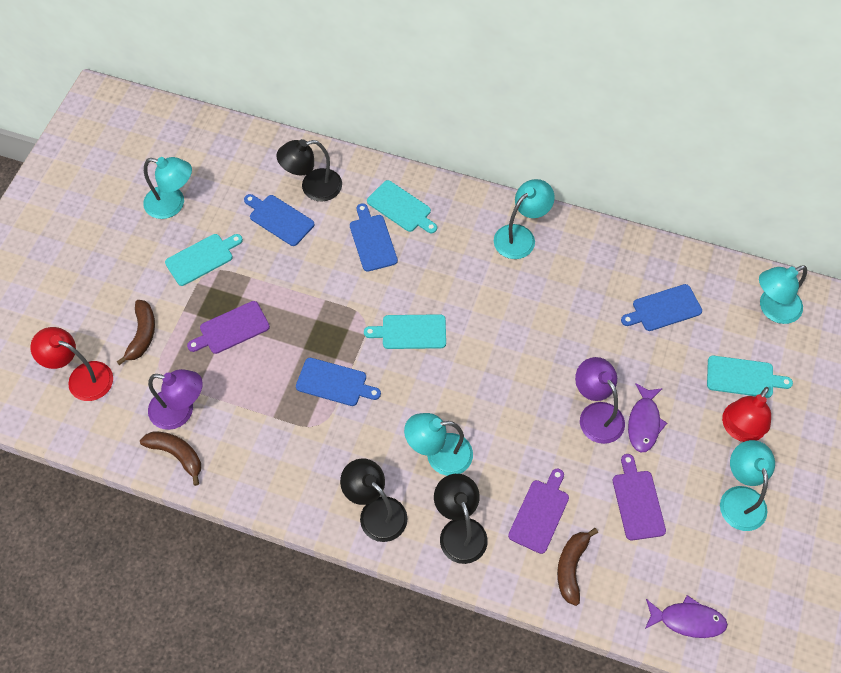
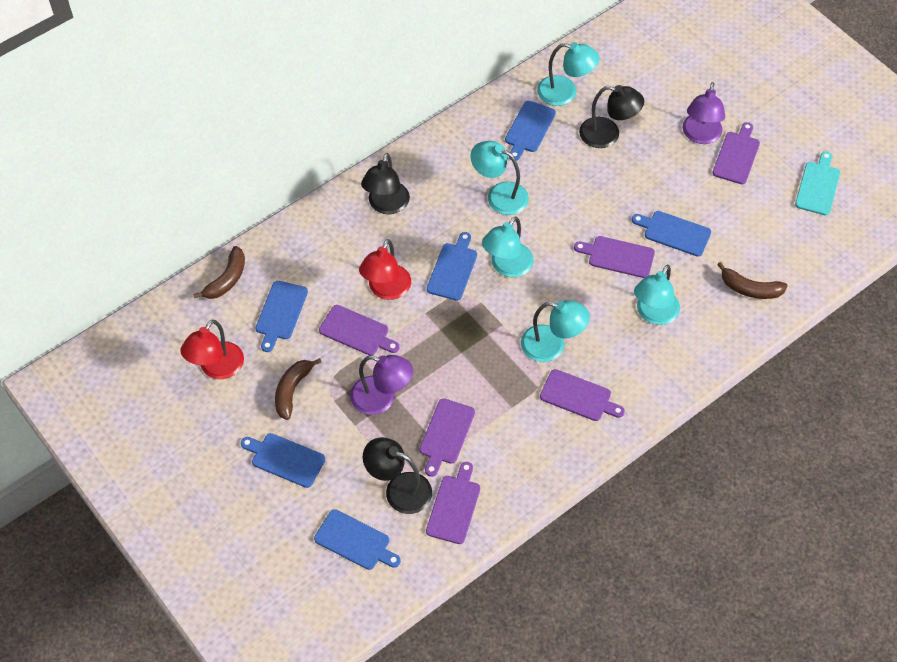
blue cutting board: 4 -> 6
purple cutting board: 3 -> 6
purple fish: 2 -> 0
turquoise cutting board: 4 -> 1

